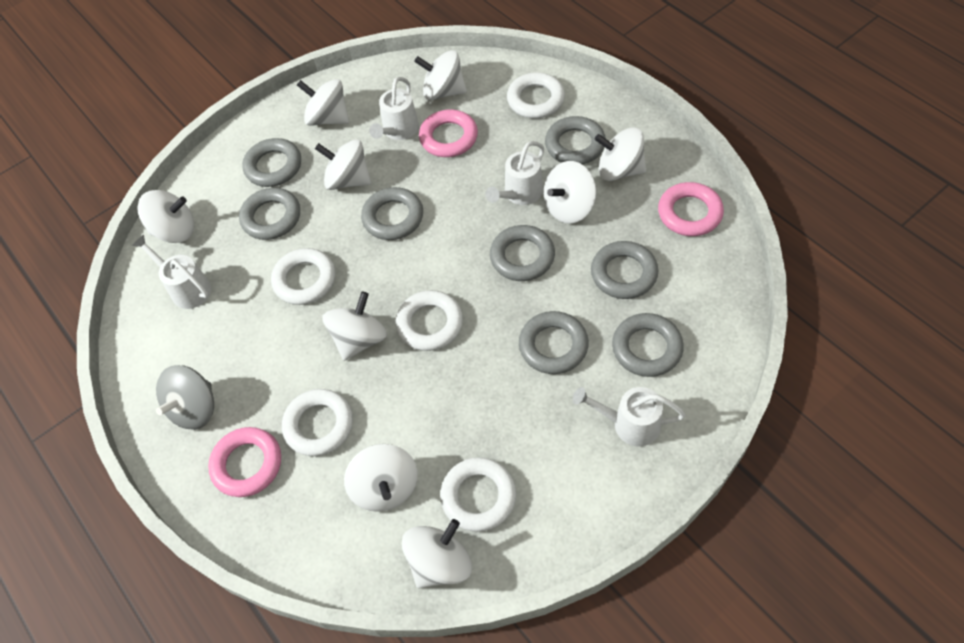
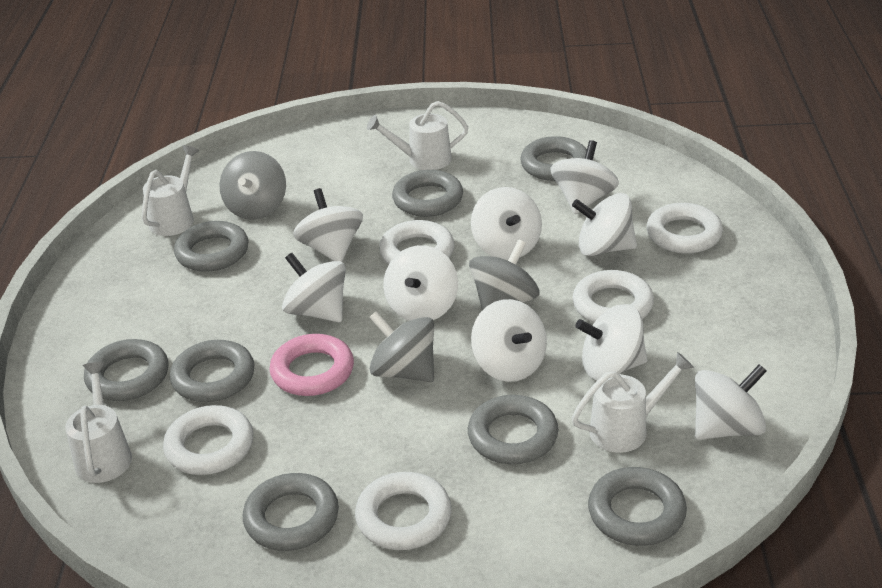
grey spinning top: 1 -> 3
pink ring: 3 -> 1

